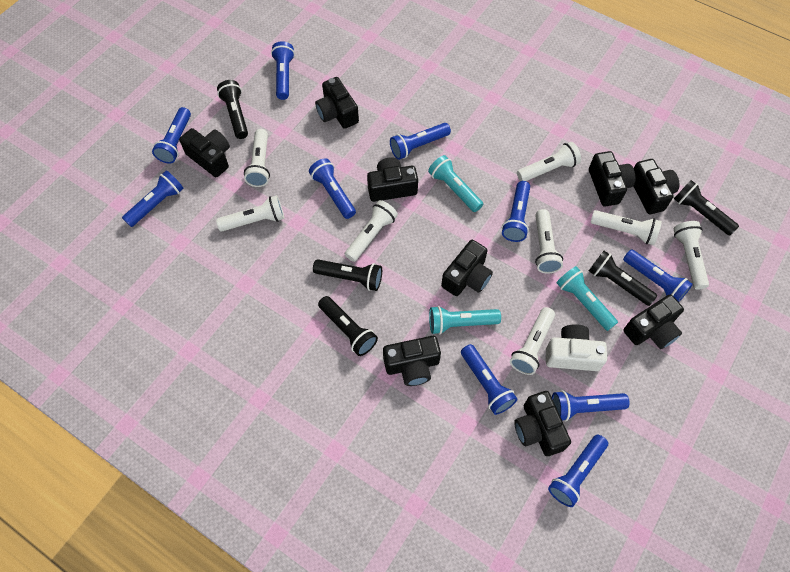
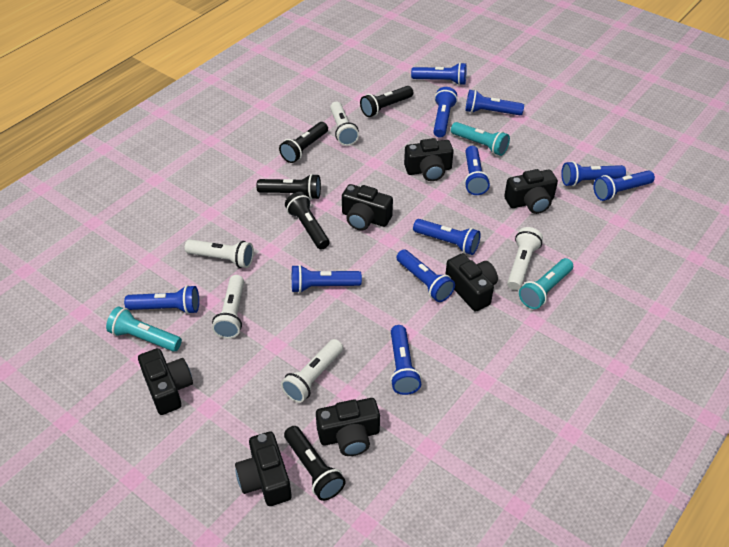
black camera: 9 -> 7
blue flashlight: 10 -> 11
white camera: 1 -> 0
white flashlight: 8 -> 5

